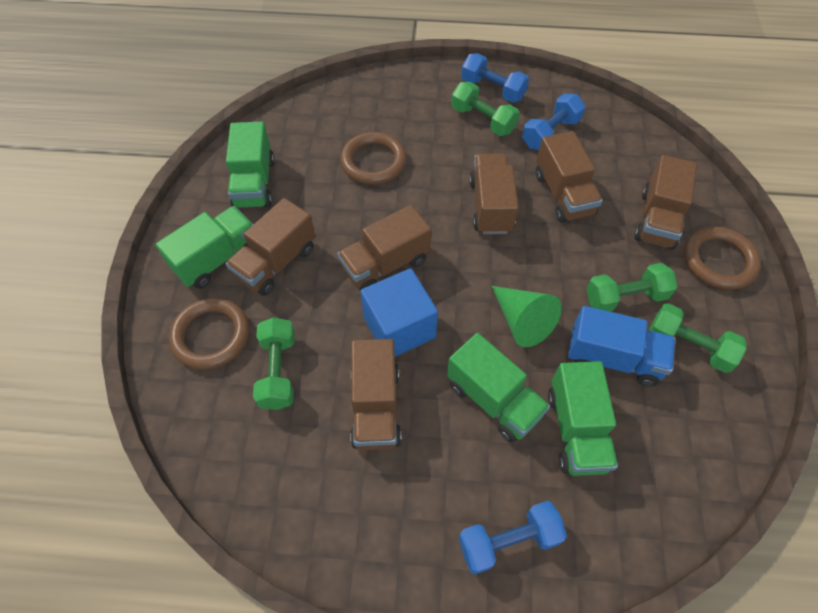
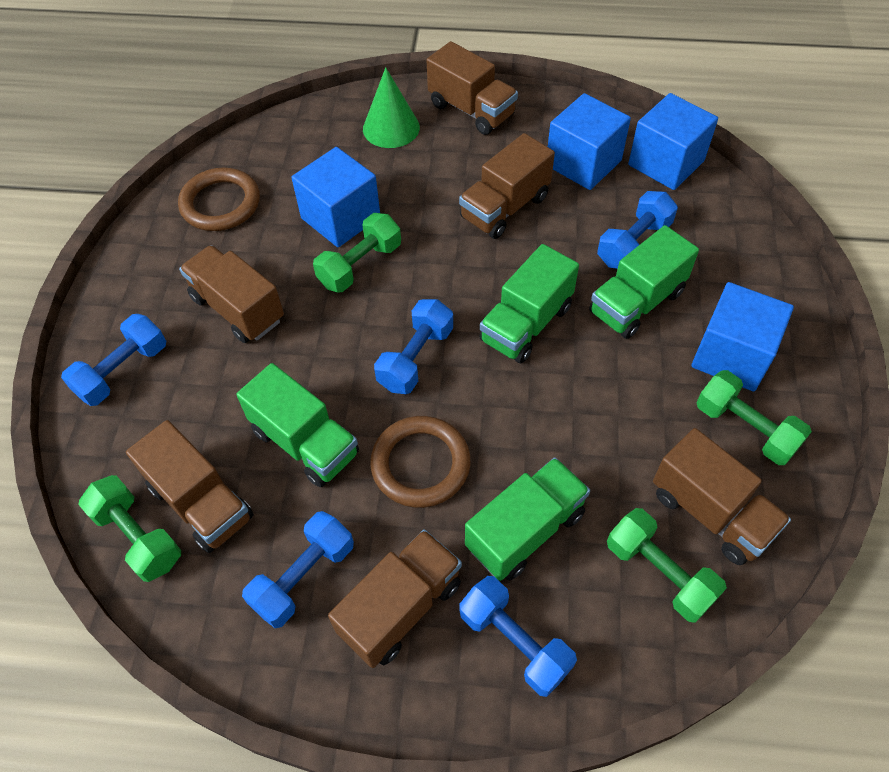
blue cube: 1 -> 4
blue dumbbell: 3 -> 5
blue truck: 1 -> 0
brown ring: 3 -> 2

